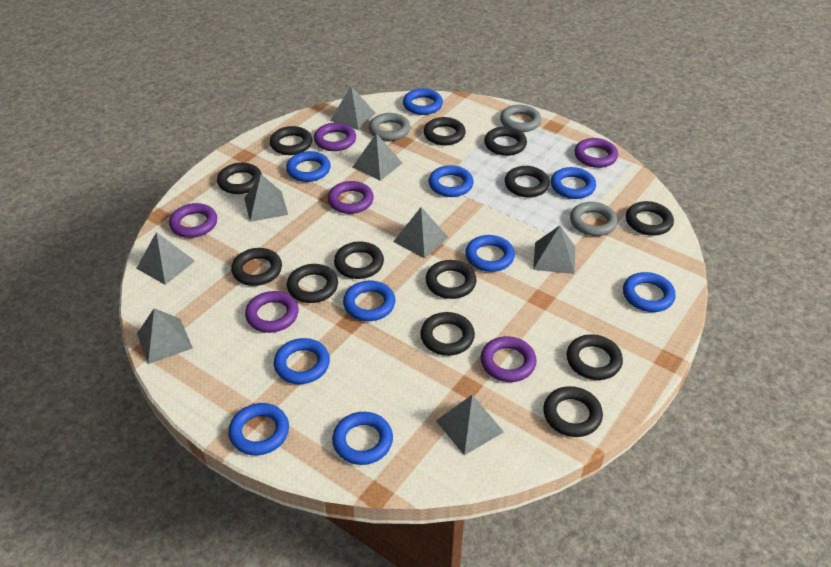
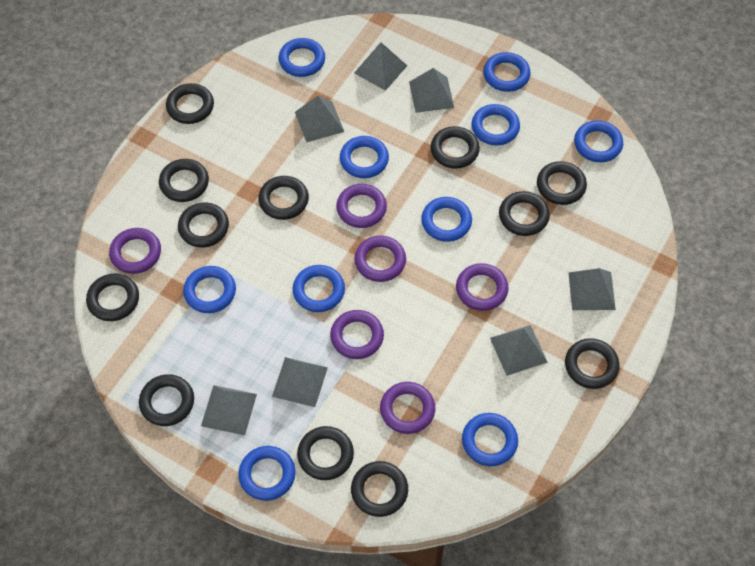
black ring: 13 -> 12
grey pyramid: 8 -> 7
grey ring: 3 -> 0

